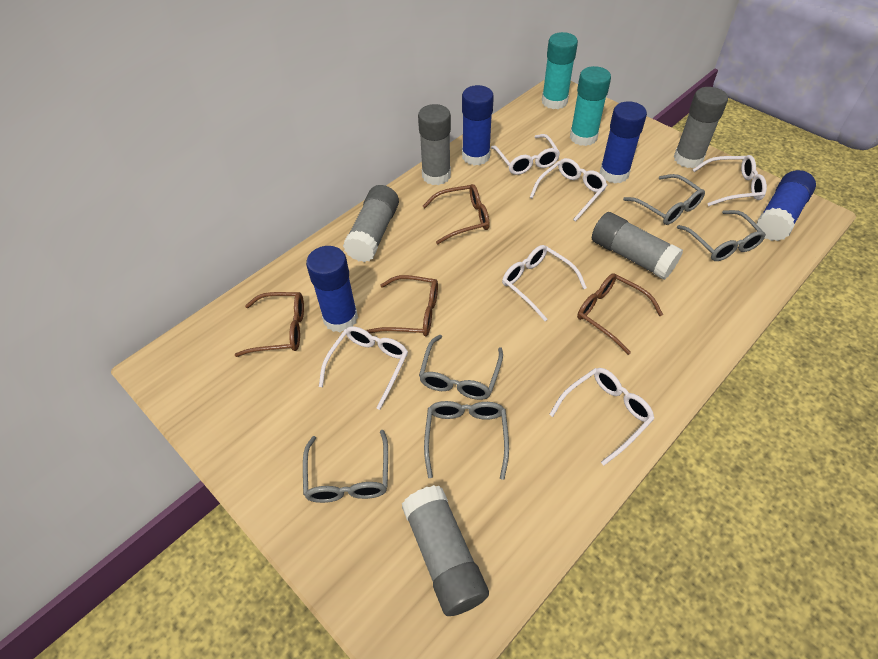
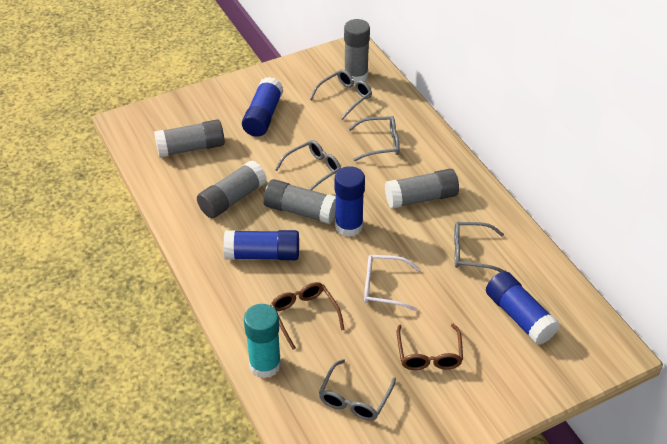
brown glasses: 4 -> 2
turquoise glue stick: 2 -> 1
white glasses: 6 -> 1

